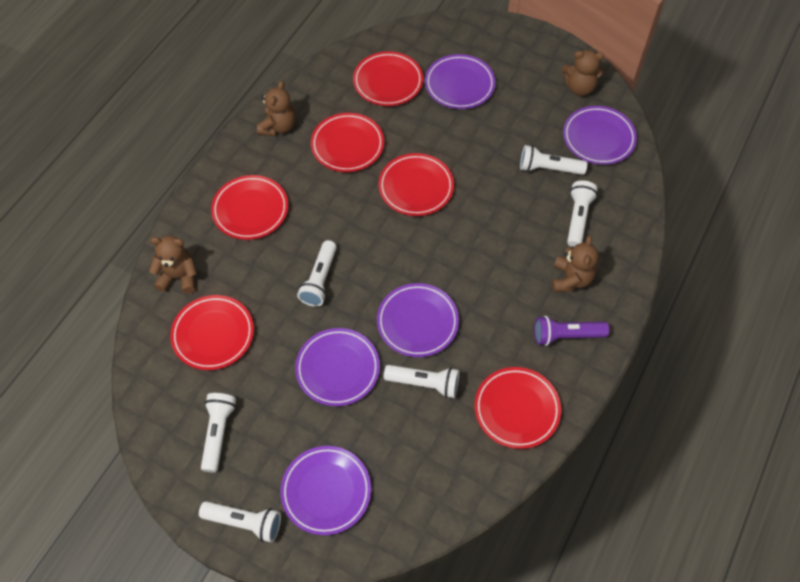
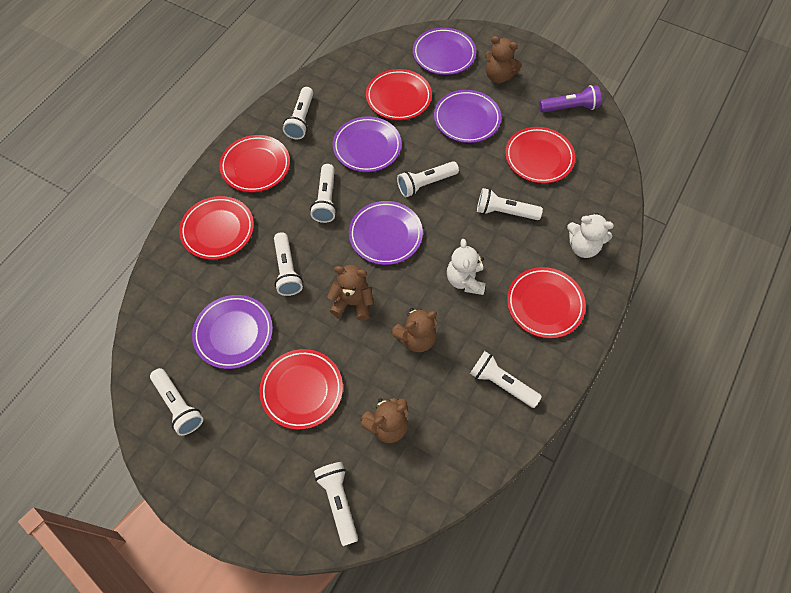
white flashlight: 6 -> 8
white teddy bear: 0 -> 2

